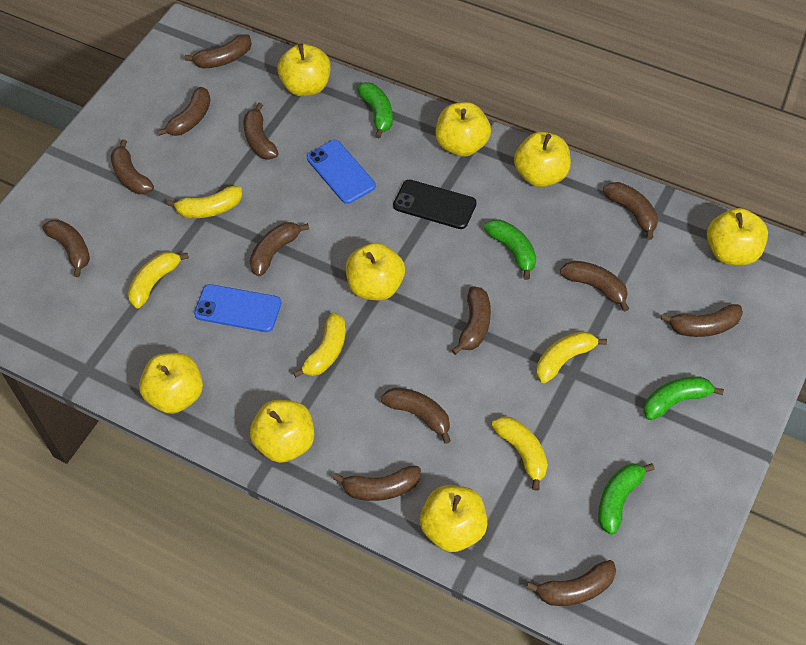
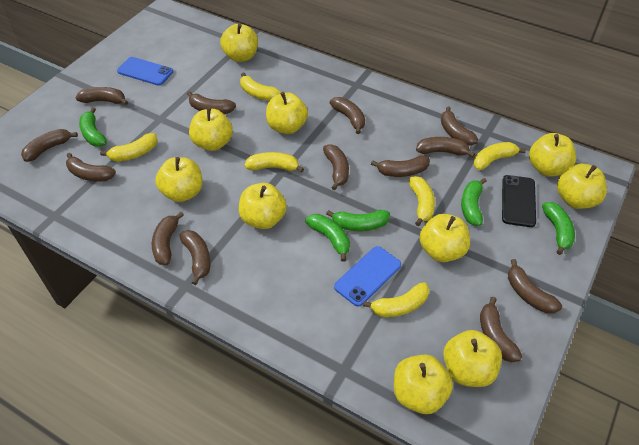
green banana: 4 -> 5
yellow apple: 8 -> 10
yellow banana: 5 -> 6

